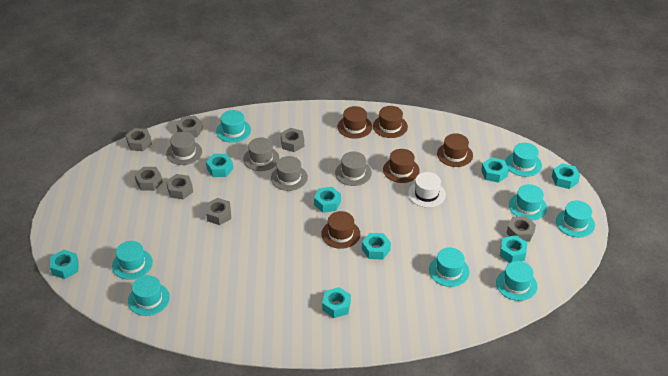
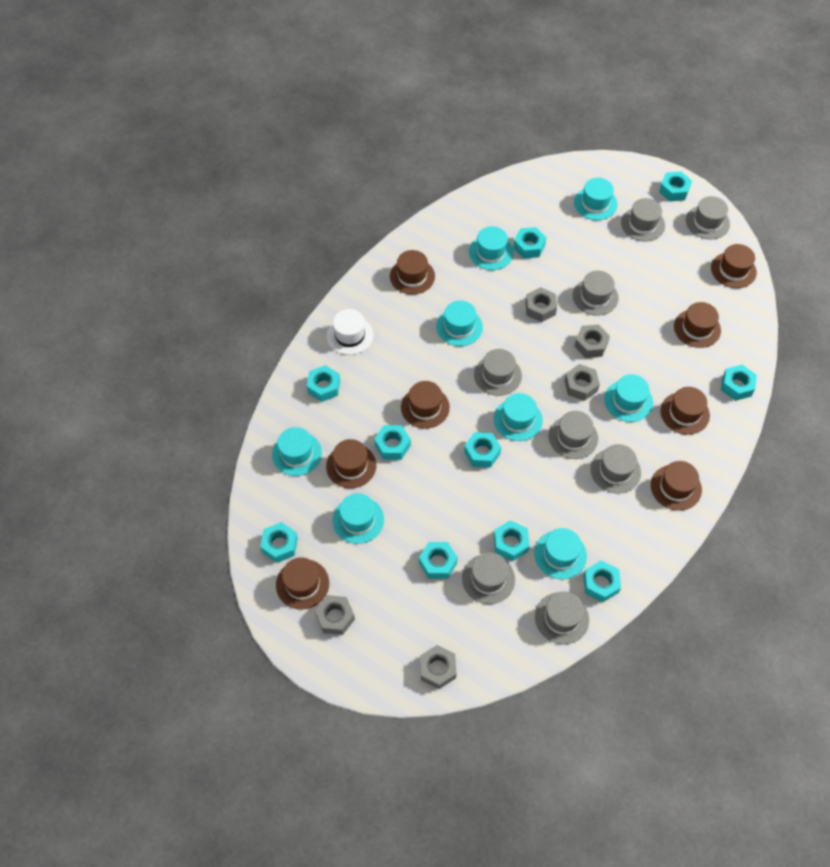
brown hat: 5 -> 8
grey hat: 4 -> 8
grey nut: 7 -> 5
turquoise nut: 8 -> 10

